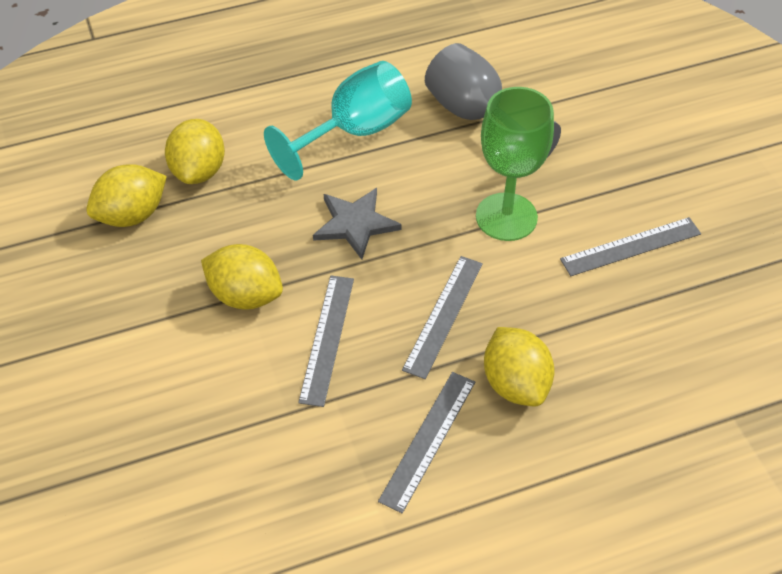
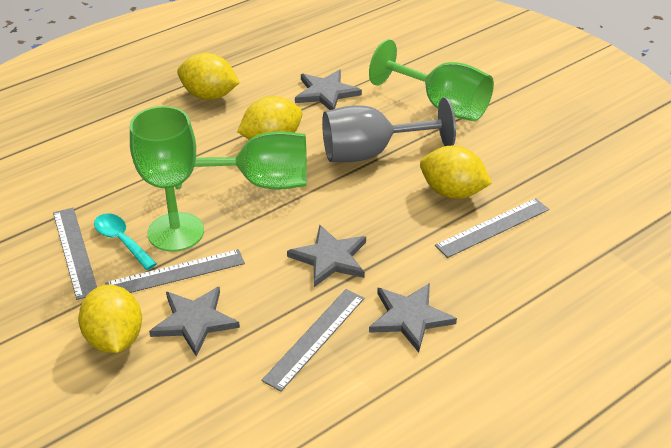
green goblet: 1 -> 3
grey star: 1 -> 4
turquoise goblet: 1 -> 0
turquoise spoon: 0 -> 1

